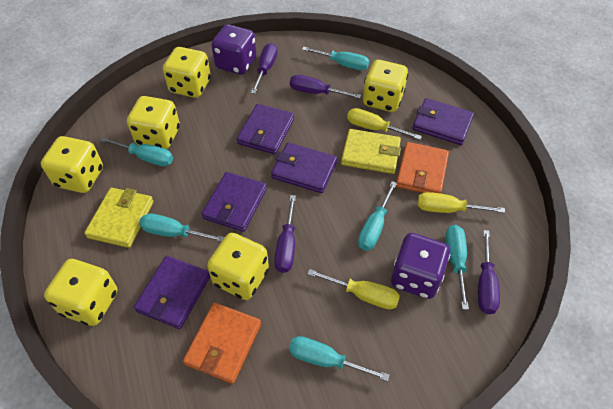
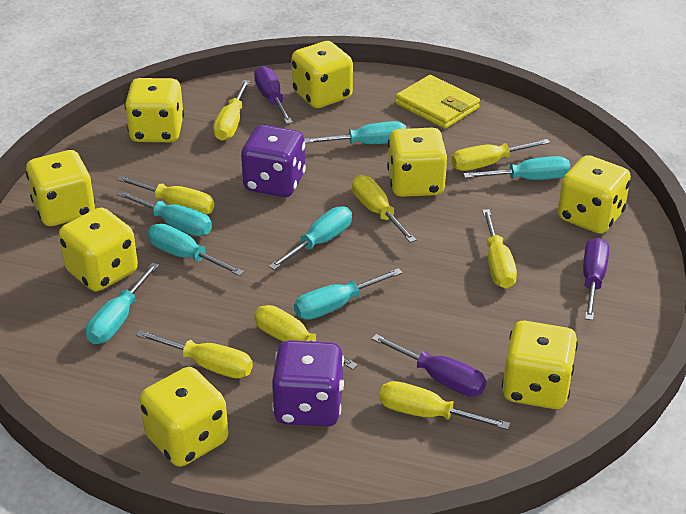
orange wallet: 2 -> 0
purple screwdriver: 4 -> 3
purple wallet: 5 -> 0
turquoise screwdriver: 6 -> 7
yellow dice: 6 -> 8
yellow screwdriver: 3 -> 8
yellow wallet: 2 -> 1

